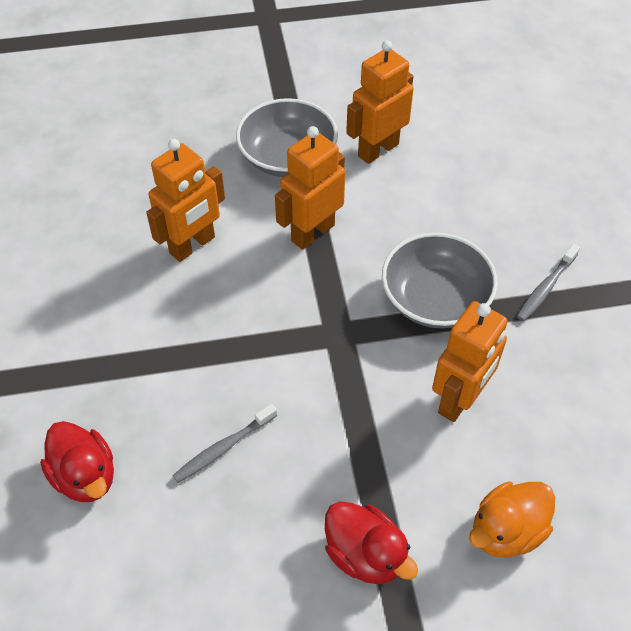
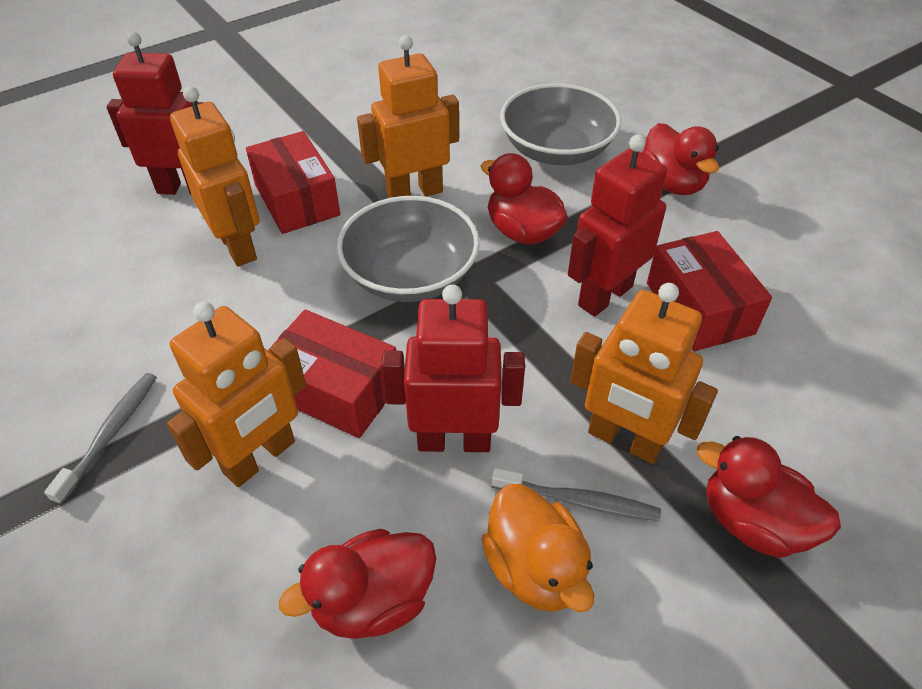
red box: 0 -> 3
red duck: 2 -> 4
red robot: 0 -> 3

